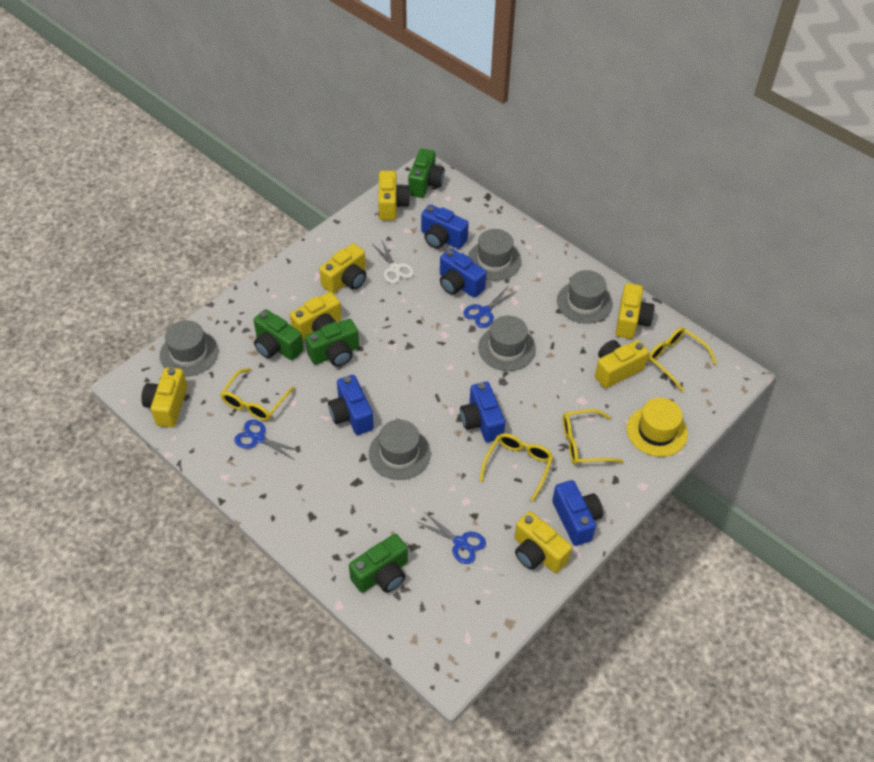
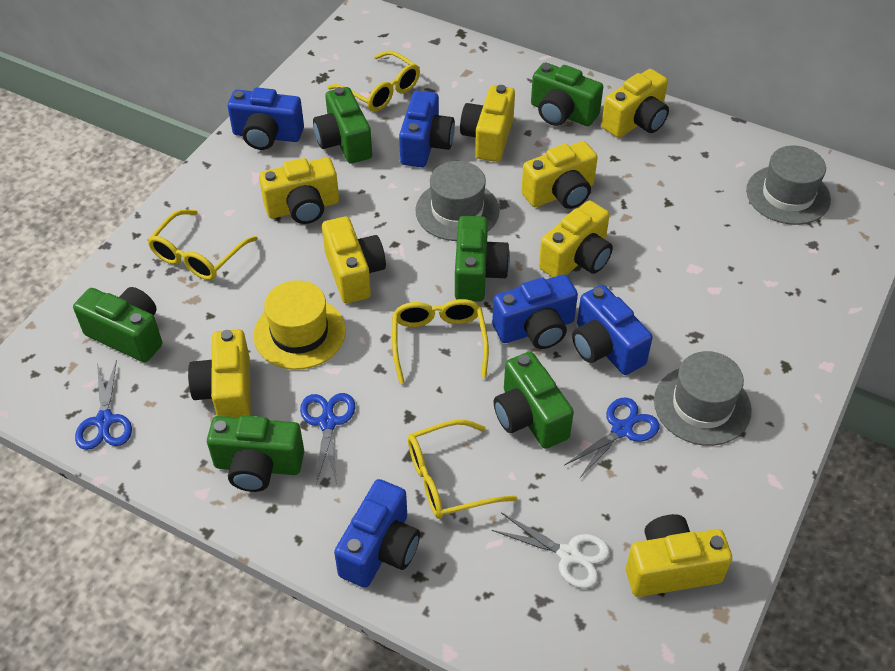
green camera: 4 -> 6
grey hat: 5 -> 3
yellow camera: 7 -> 8

